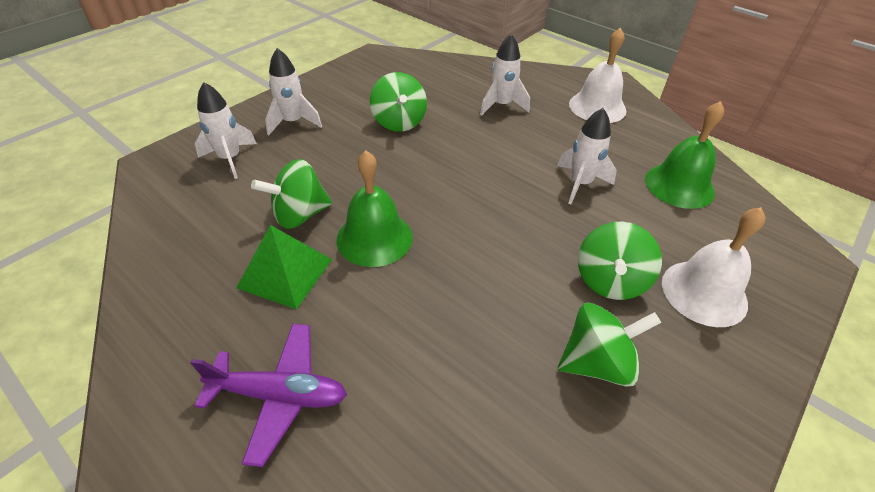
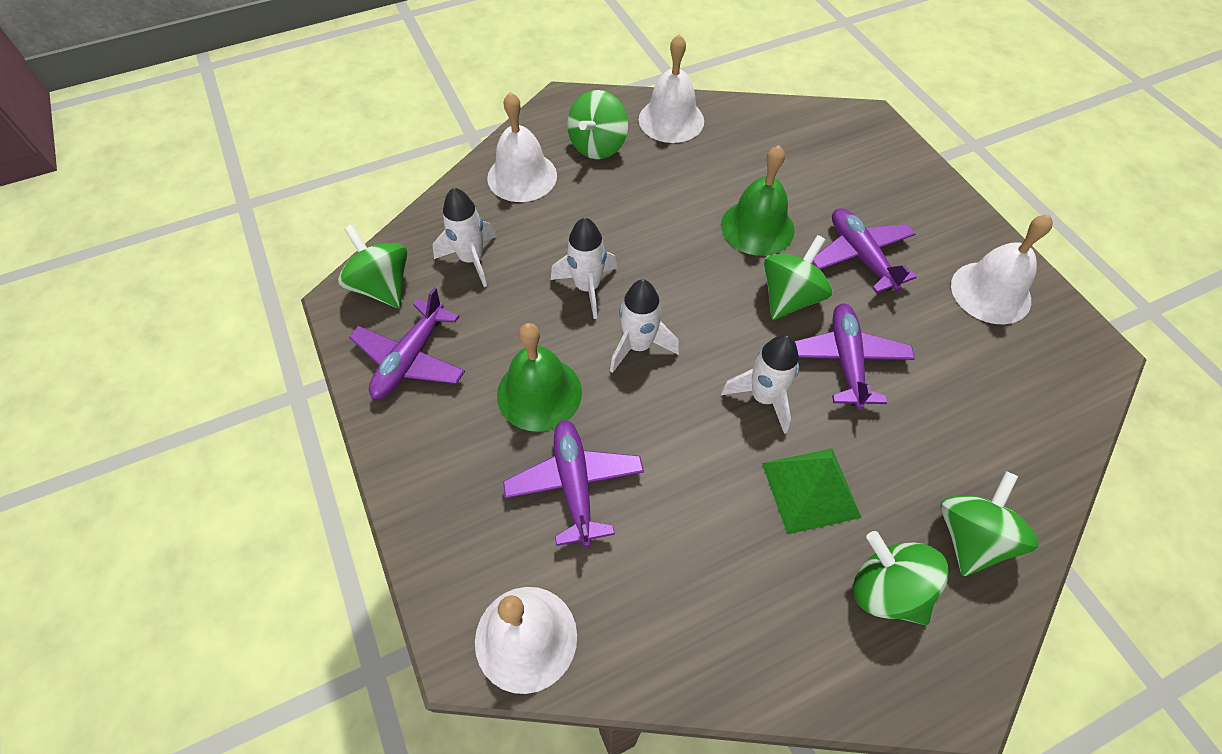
green spinning top: 4 -> 5
purple plane: 1 -> 4
white bell: 2 -> 4

